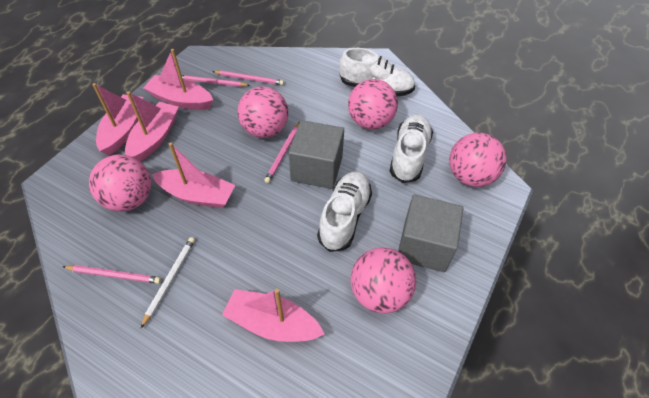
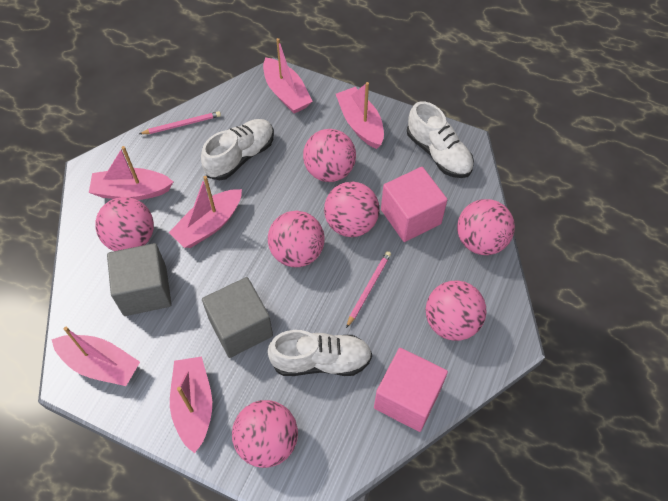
pink ball: 5 -> 7
pink boat: 5 -> 6
pink cube: 0 -> 2
pink pencil: 4 -> 2
white pencil: 1 -> 0

